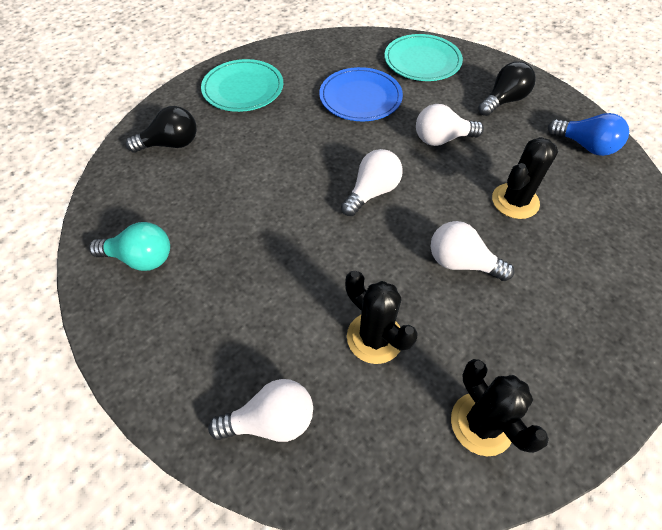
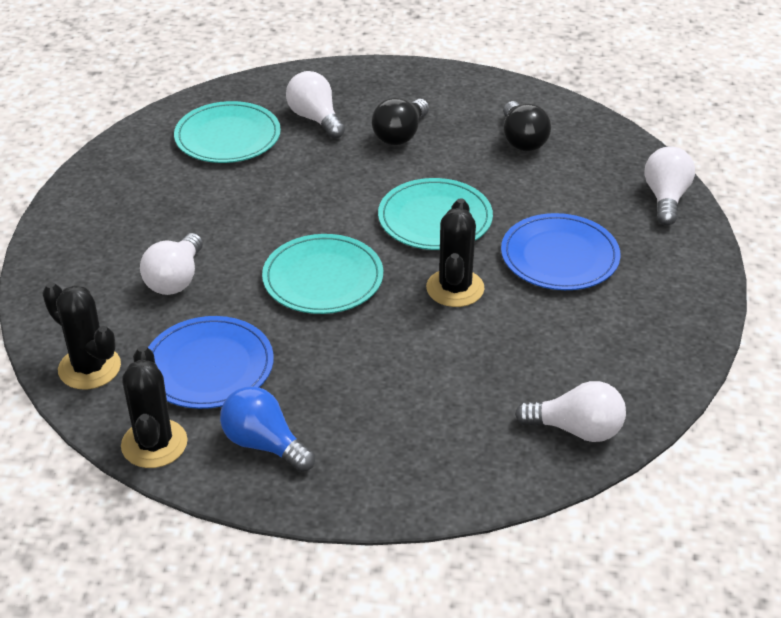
blue plate: 1 -> 2
turquoise light bulb: 1 -> 0
turquoise plate: 2 -> 3

